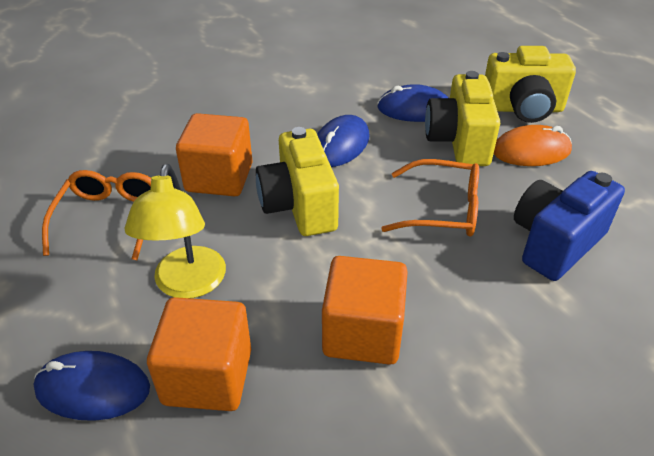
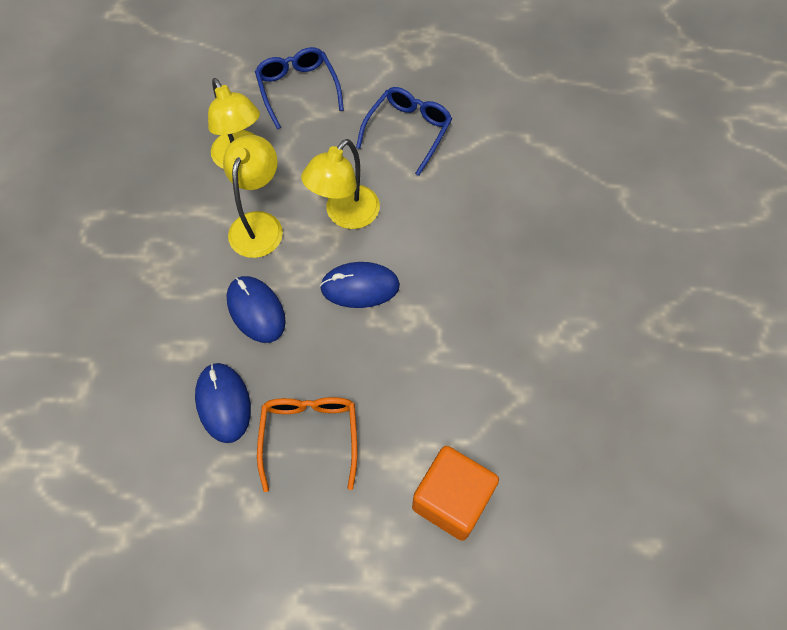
blue camera: 1 -> 0
blue glasses: 0 -> 2
orange cube: 3 -> 1
orange glasses: 2 -> 1
orange mouse: 1 -> 0
yellow camera: 3 -> 0
yellow lamp: 1 -> 3

